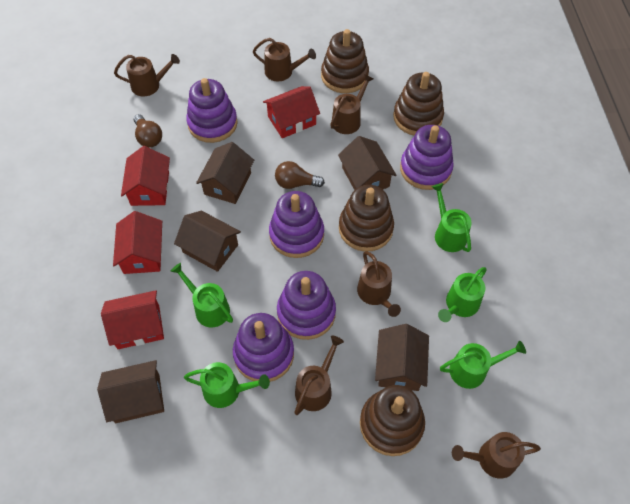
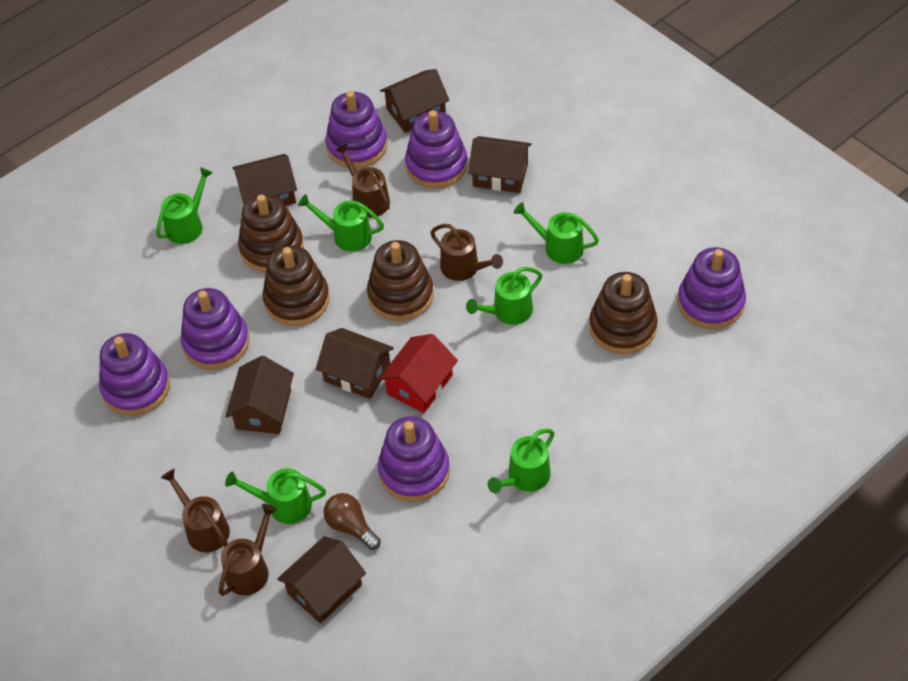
brown house: 5 -> 6
brown light bulb: 2 -> 1
brown watering can: 6 -> 4
green watering can: 5 -> 6
purple stacking toy: 5 -> 6
red house: 4 -> 1

